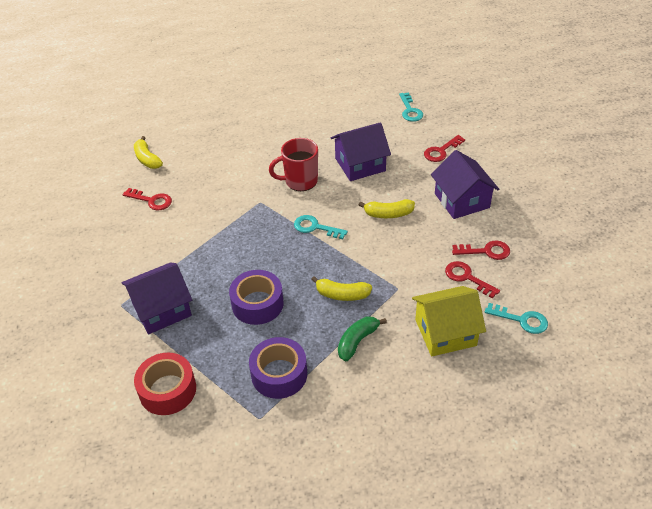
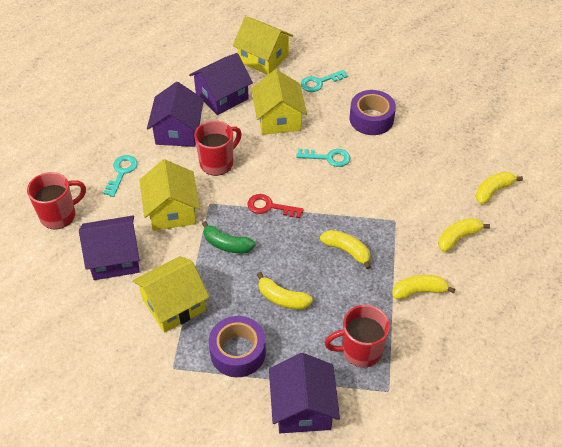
purple house: 3 -> 4
red key: 4 -> 1
red mug: 1 -> 3
red tape: 1 -> 0
yellow banana: 3 -> 5
yellow house: 1 -> 4

